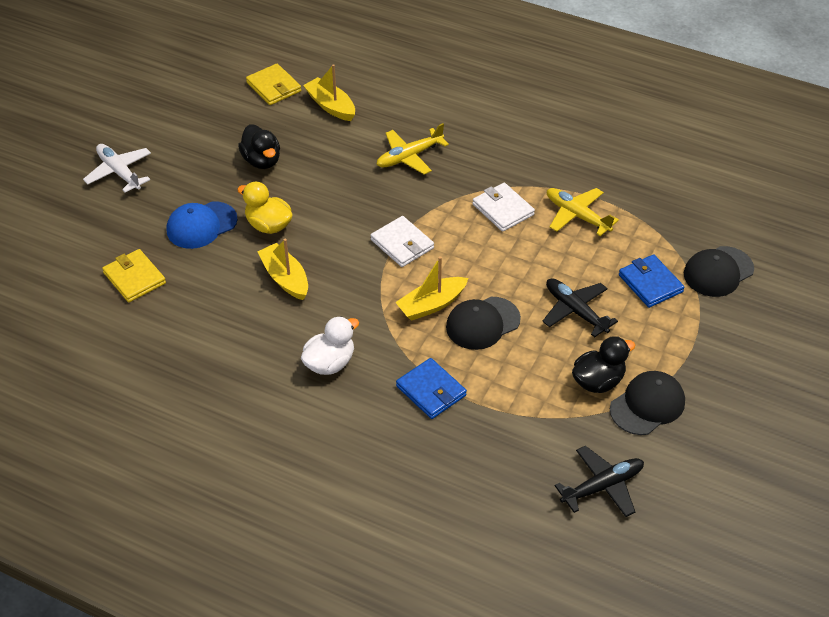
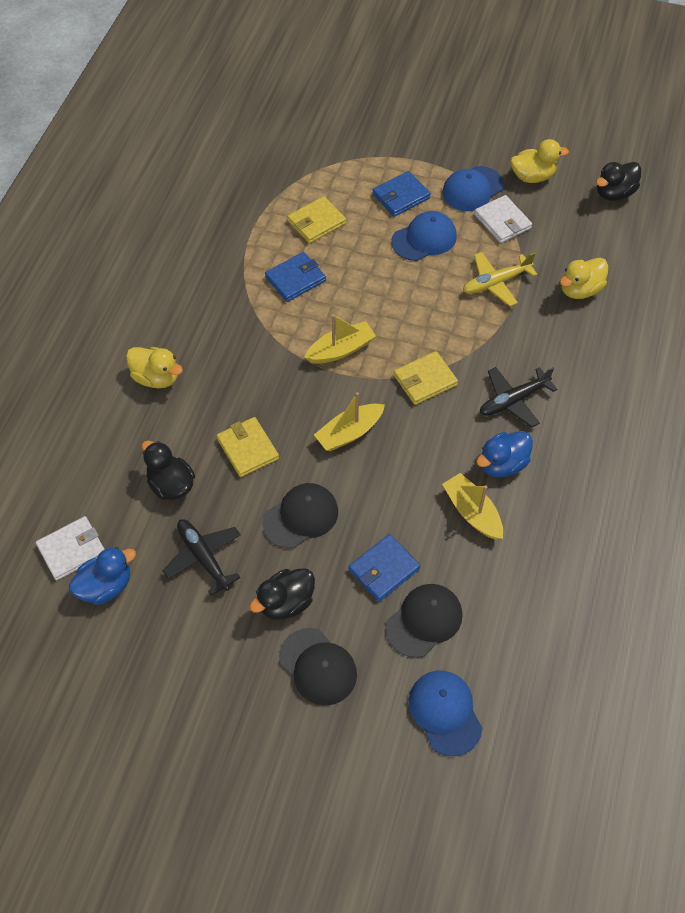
black duck: 2 -> 3
blue cap: 1 -> 3
blue duck: 0 -> 2
blue wallet: 2 -> 3
white duck: 1 -> 0
white plane: 1 -> 0
yellow duck: 1 -> 3
yellow plane: 2 -> 1
yellow wallet: 2 -> 3

